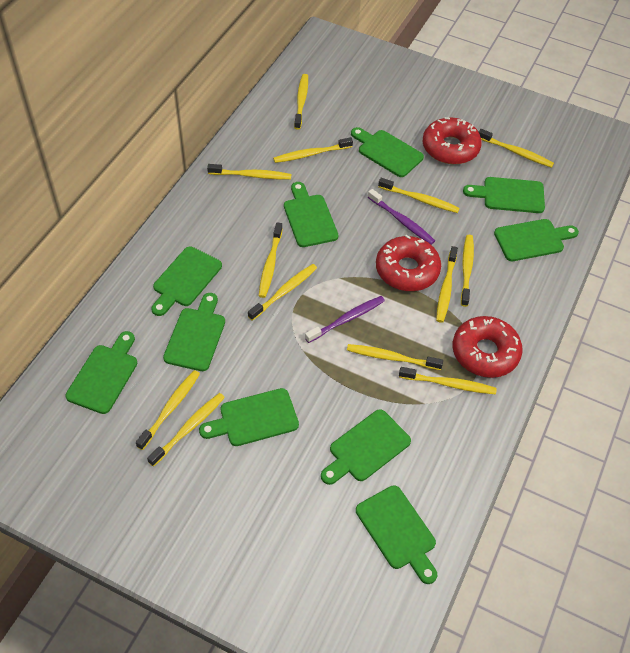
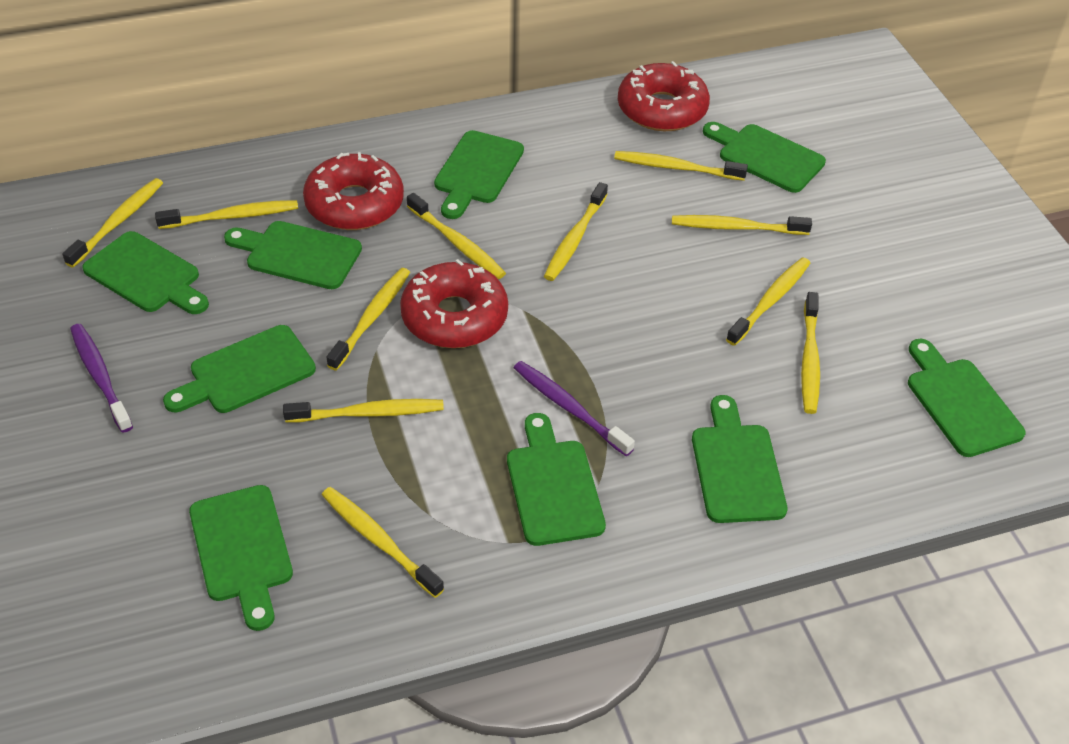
green cutting board: 10 -> 9
yellow toothbrush: 13 -> 11

